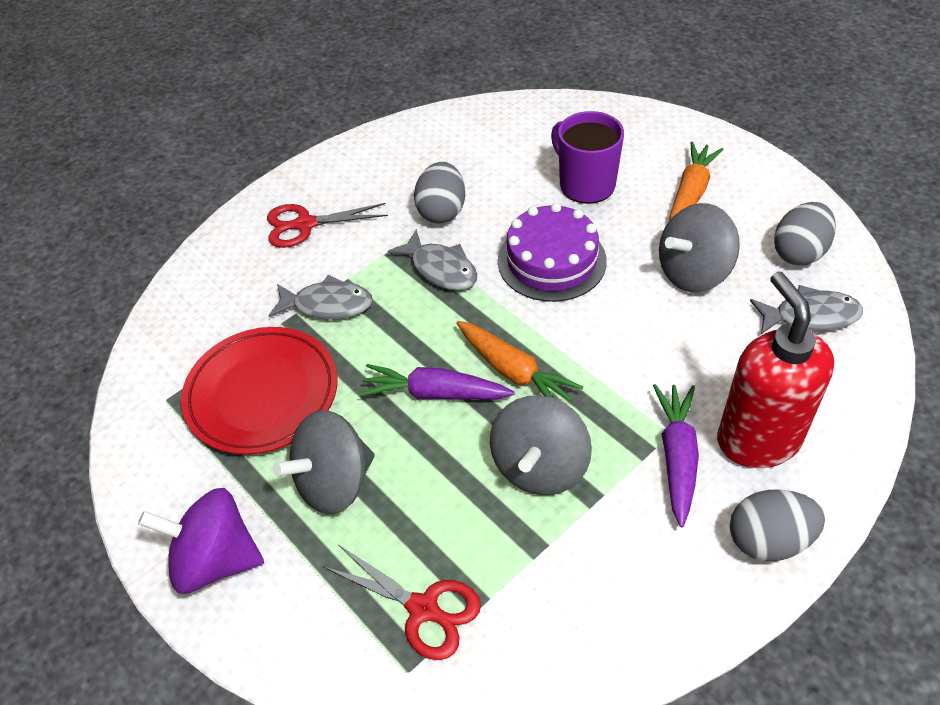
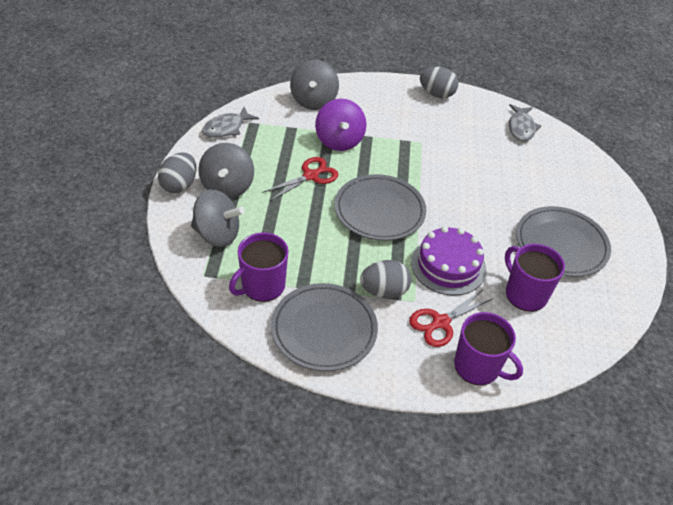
grey fish: 3 -> 2
grey plate: 0 -> 3
orange carrot: 2 -> 0
purple carrot: 2 -> 0
purple mug: 1 -> 3
red plate: 1 -> 0
red soap dispenser: 1 -> 0

